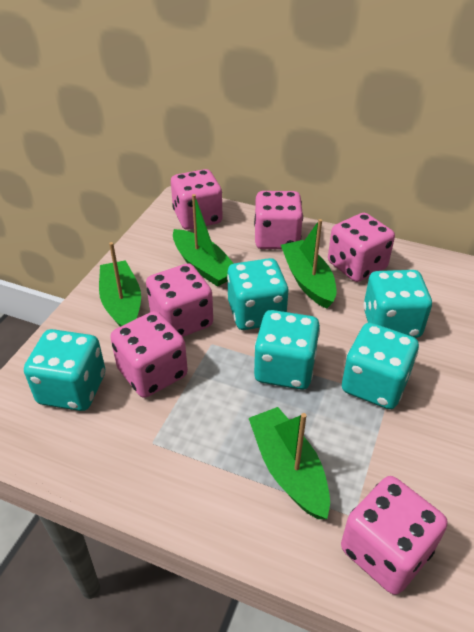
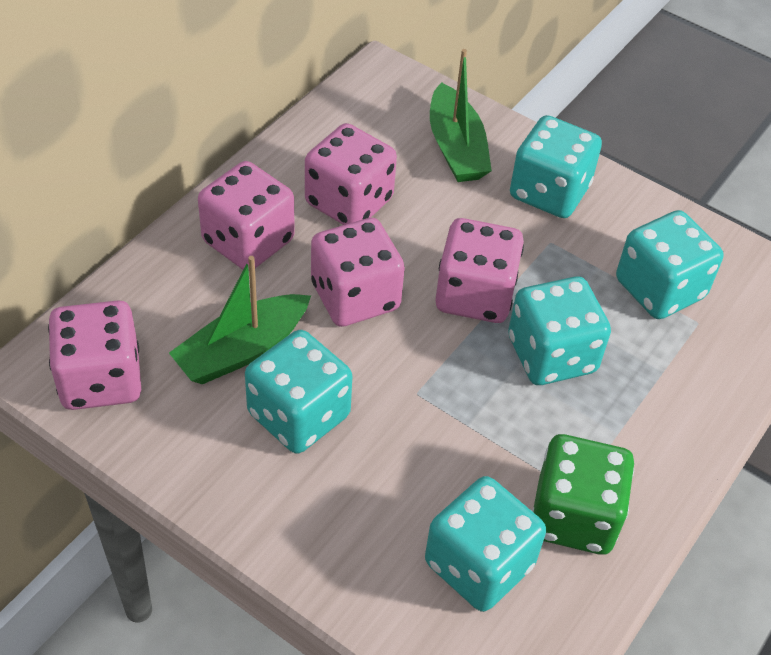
green boat: 4 -> 2
green dice: 0 -> 1
pink dice: 6 -> 5

